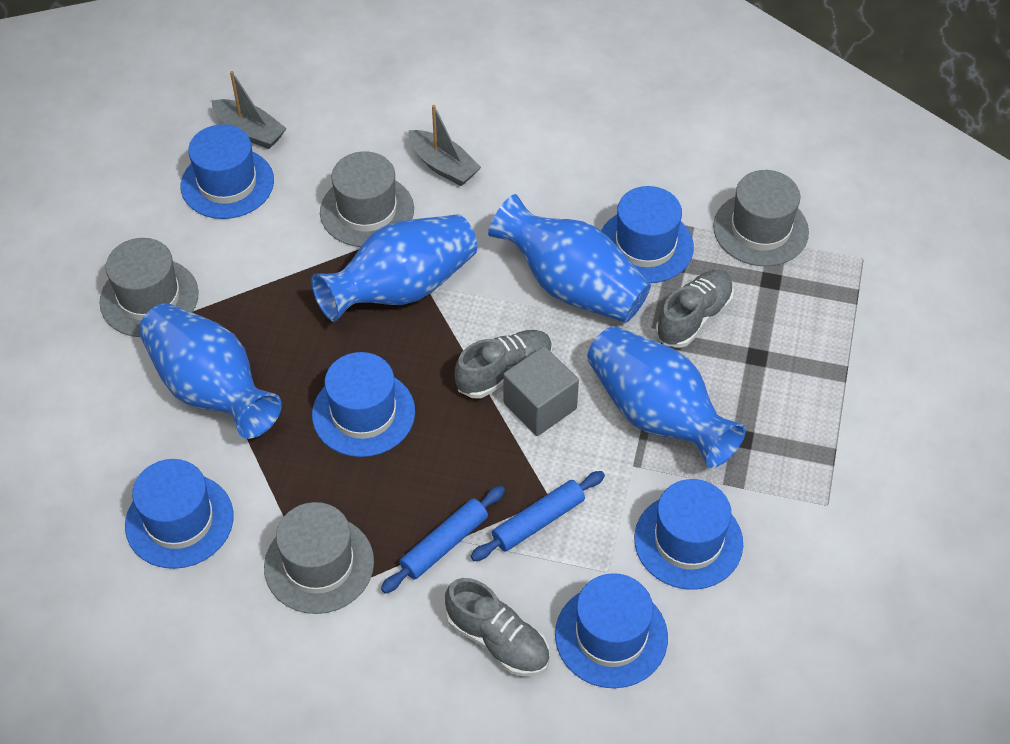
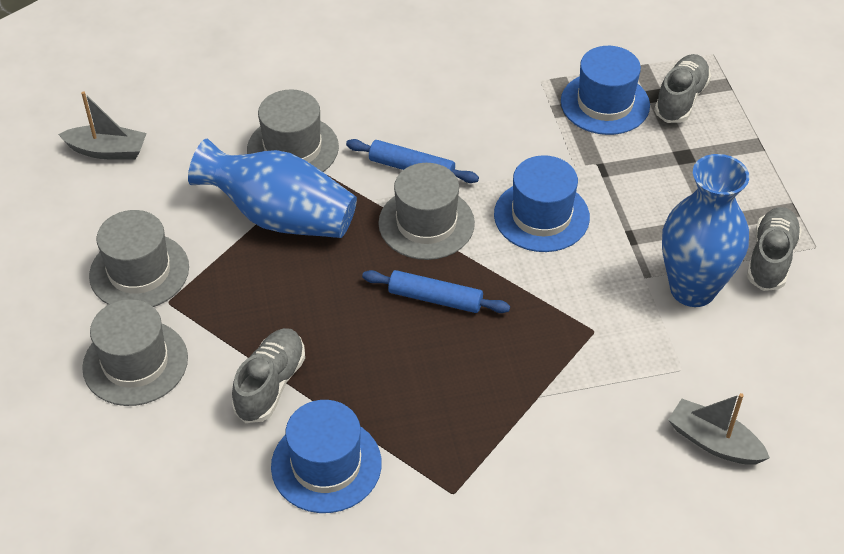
blue hat: 6 -> 3
blue vase: 4 -> 2
grey cube: 1 -> 0

